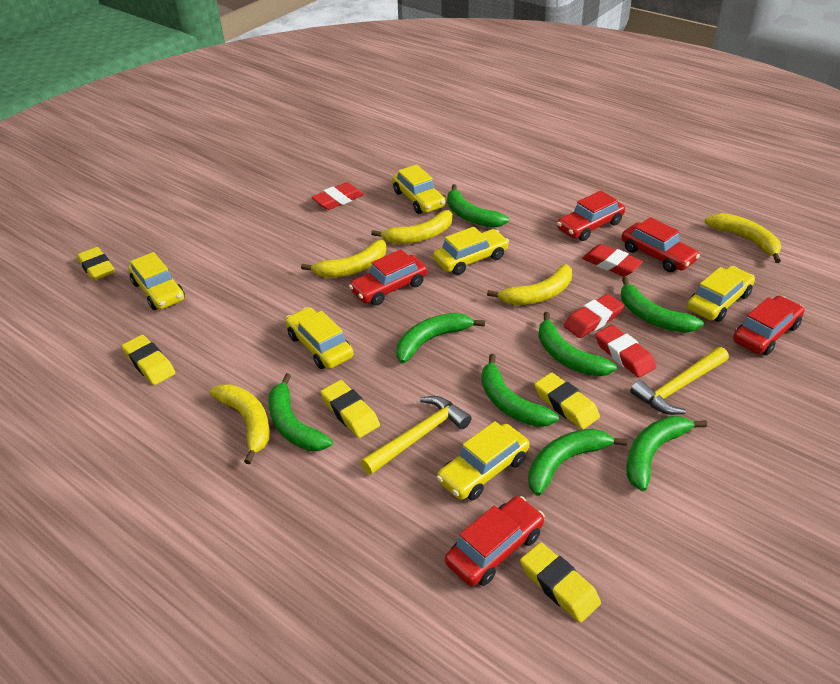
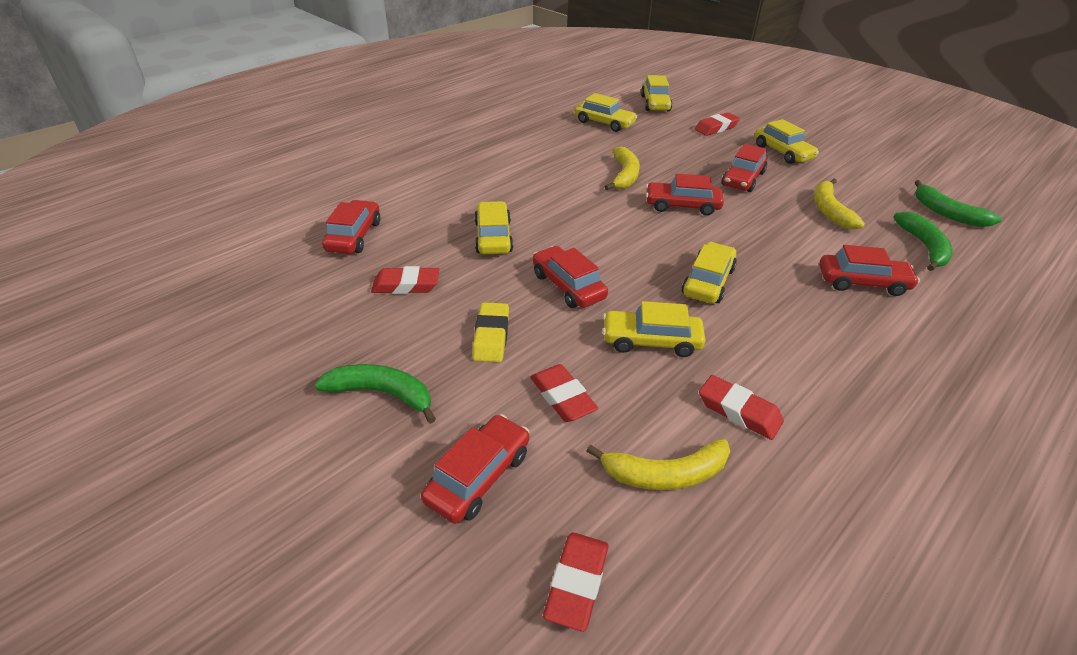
green banana: 8 -> 3
red car: 5 -> 6
red eraser: 4 -> 5
yellow banana: 5 -> 3
yellow eraser: 5 -> 1
yellow hammer: 2 -> 0

